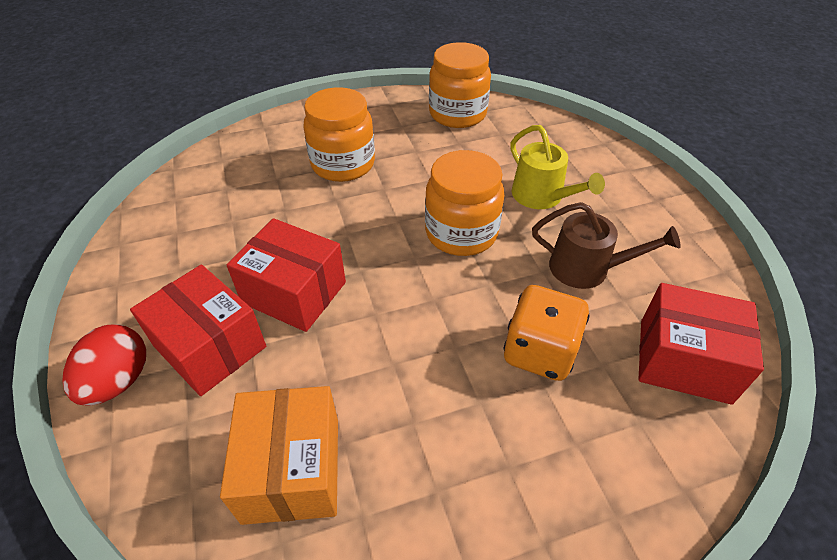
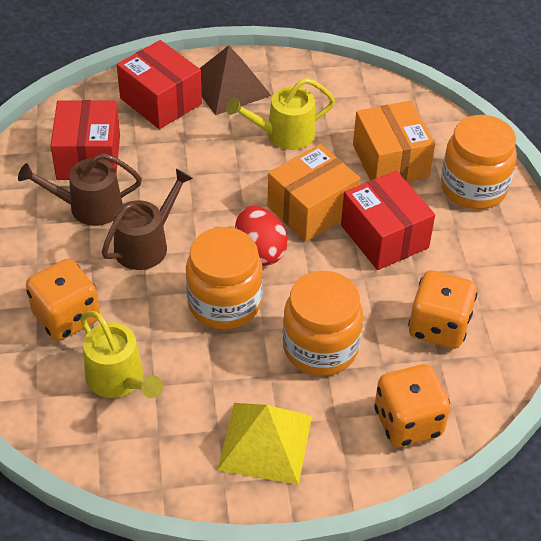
brown pyramid: 0 -> 1
brown watering can: 1 -> 2
orange box: 1 -> 2
orange dice: 1 -> 3
yellow pyramid: 0 -> 1
yellow watering can: 1 -> 2

